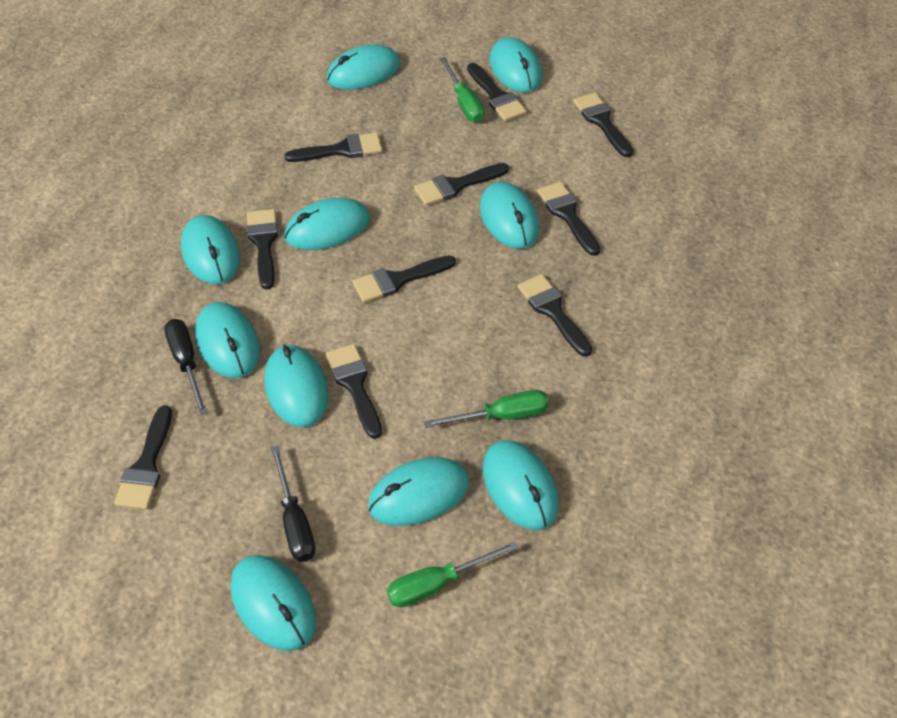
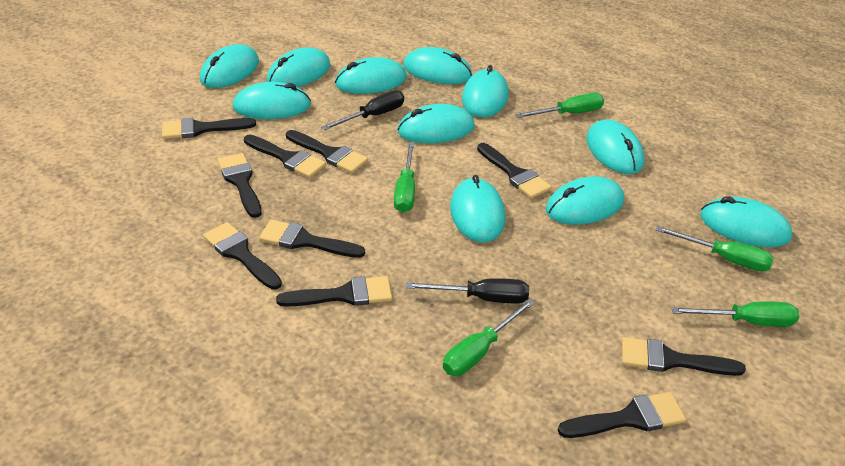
green screwdriver: 3 -> 5
turquoise mouse: 10 -> 11

